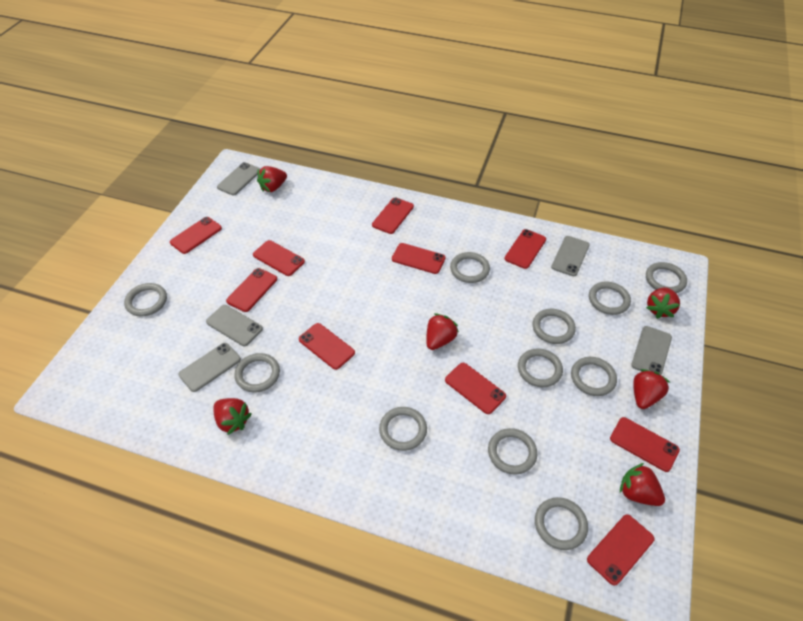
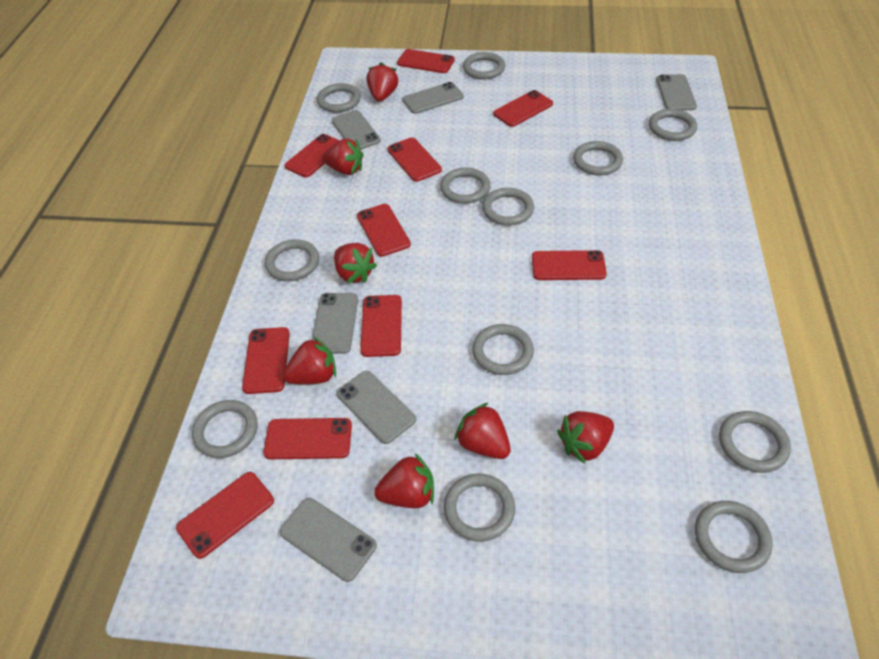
grey phone: 5 -> 6
grey ring: 11 -> 12
red strawberry: 6 -> 7

